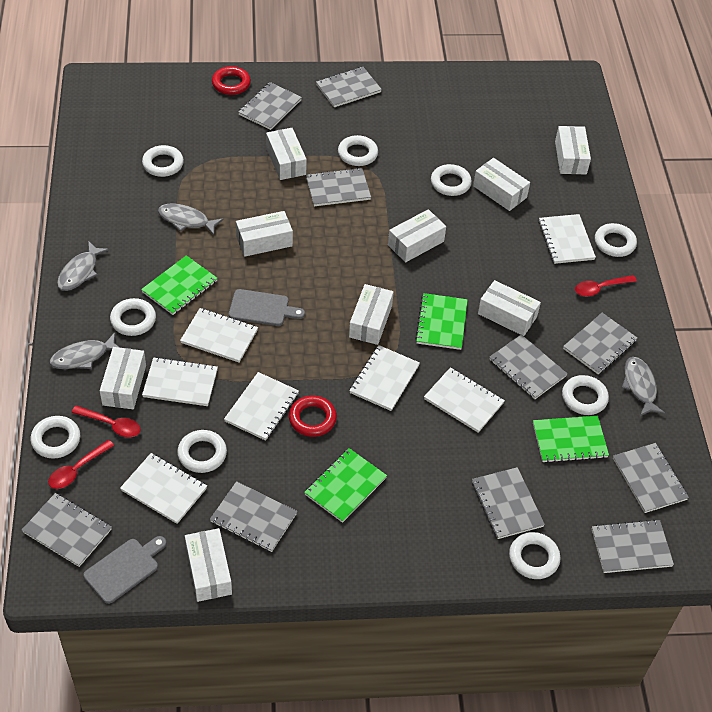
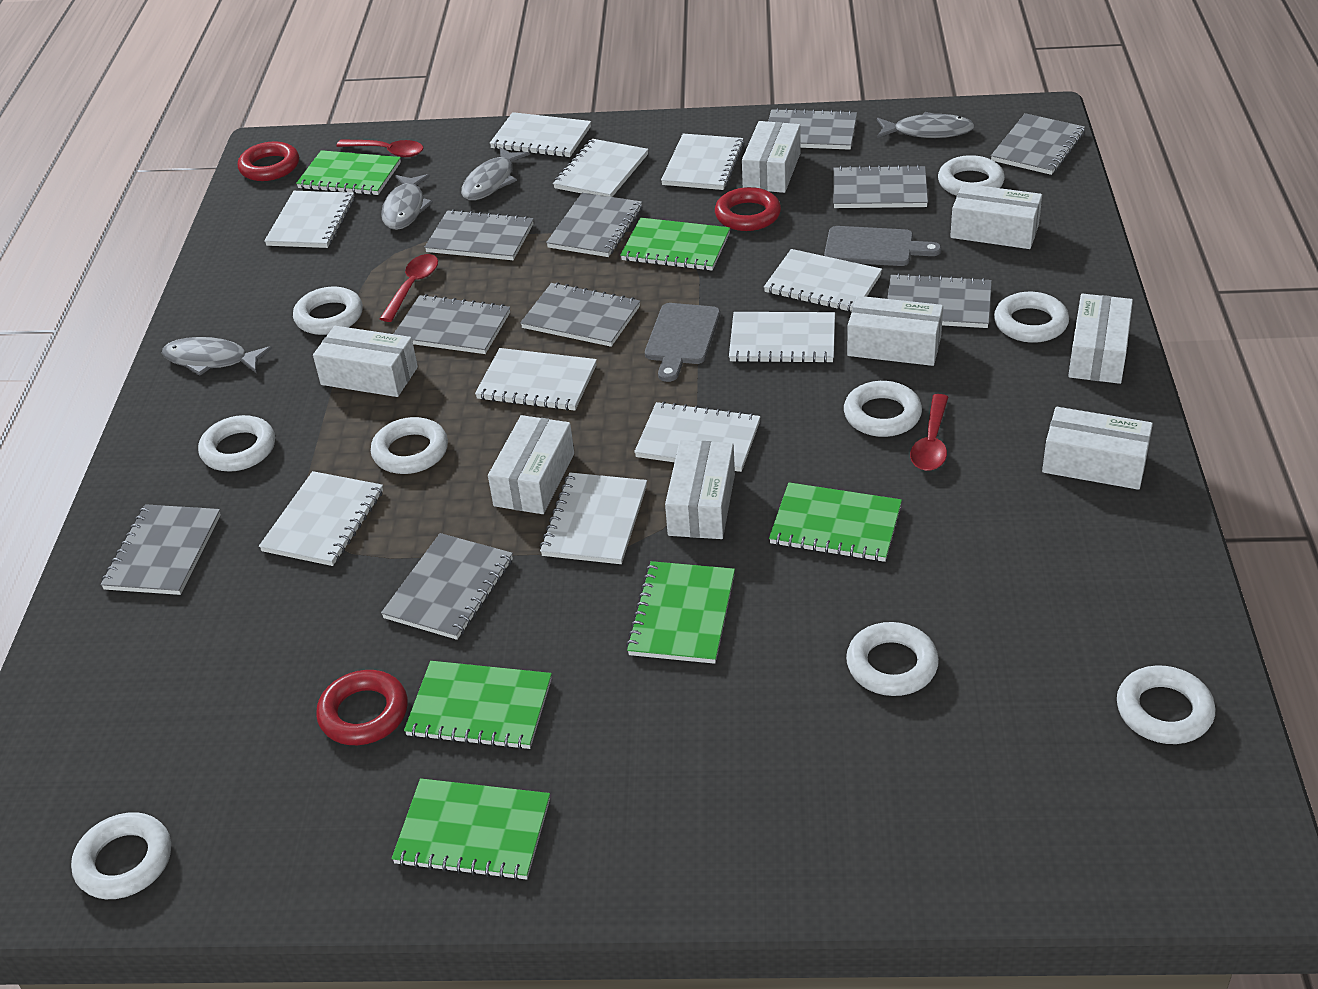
green notebook: 4 -> 6
red ring: 2 -> 3
white box: 9 -> 8
white notebook: 7 -> 10

